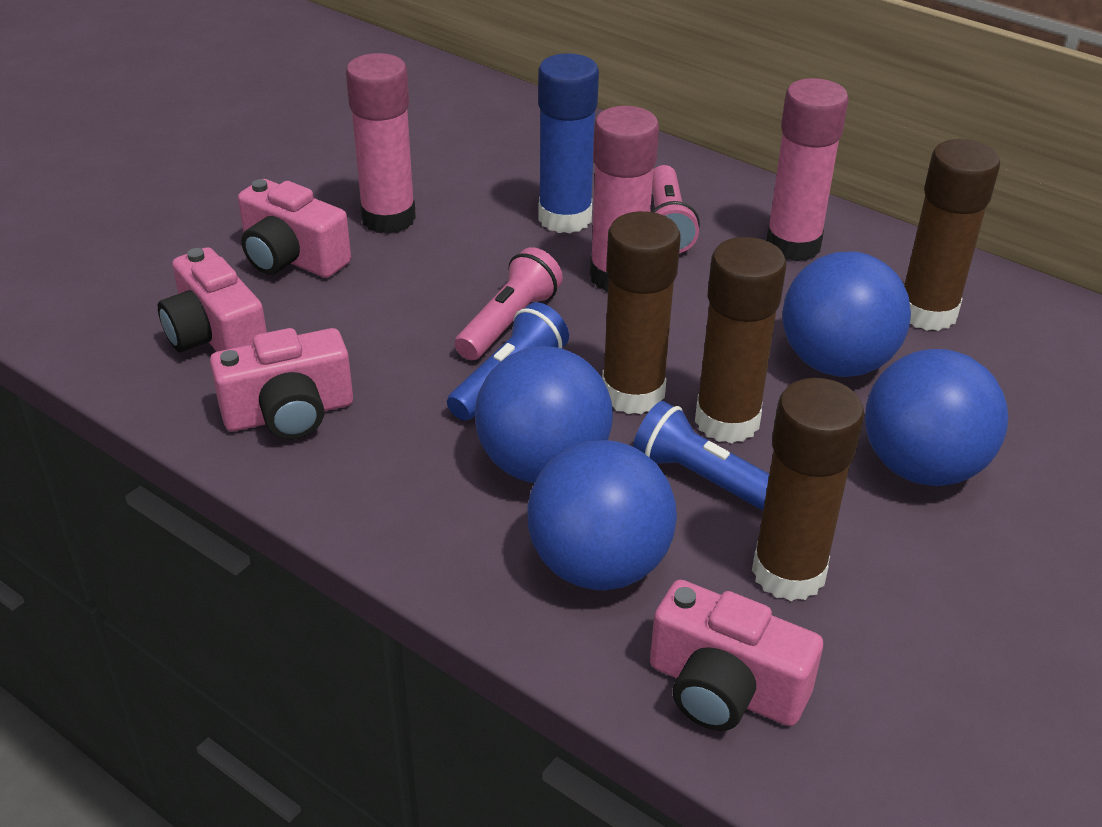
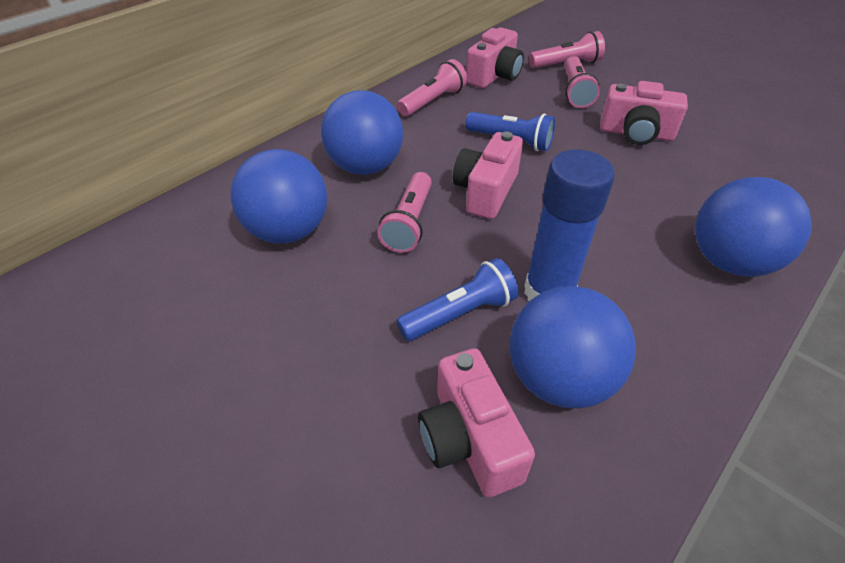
brown glue stick: 4 -> 0
pink flashlight: 2 -> 4
pink glue stick: 3 -> 0

